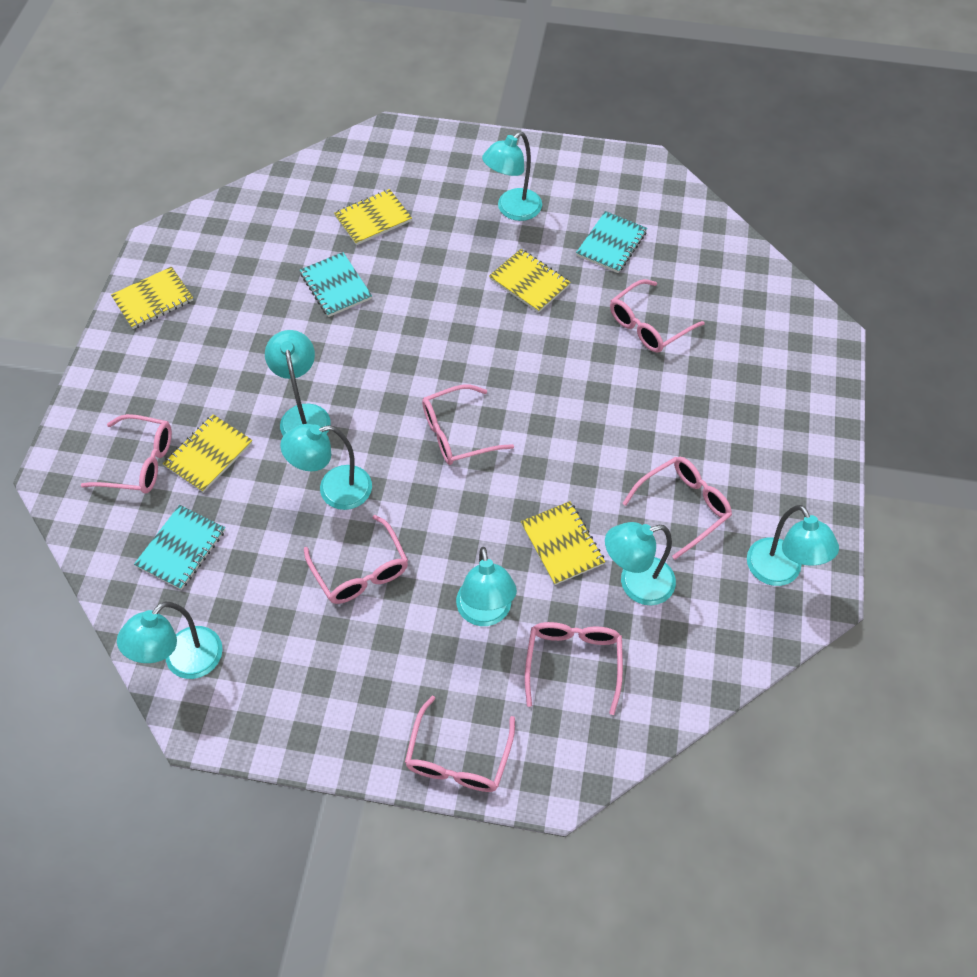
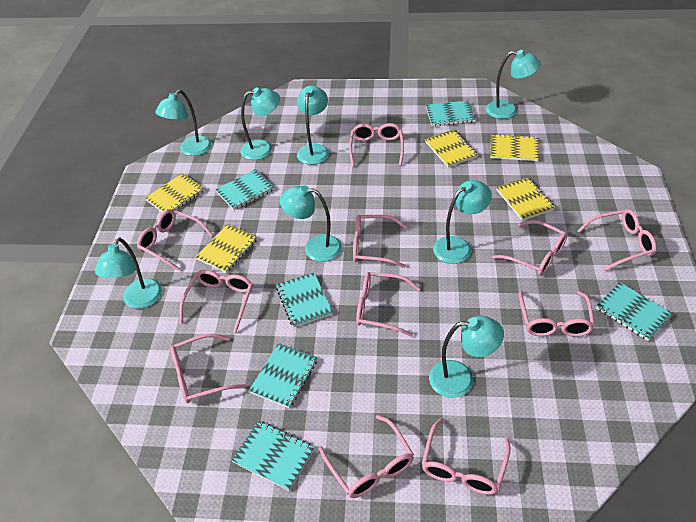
pink glasses: 7 -> 11
turquoise lamp: 7 -> 8
turquoise notebook: 3 -> 6

